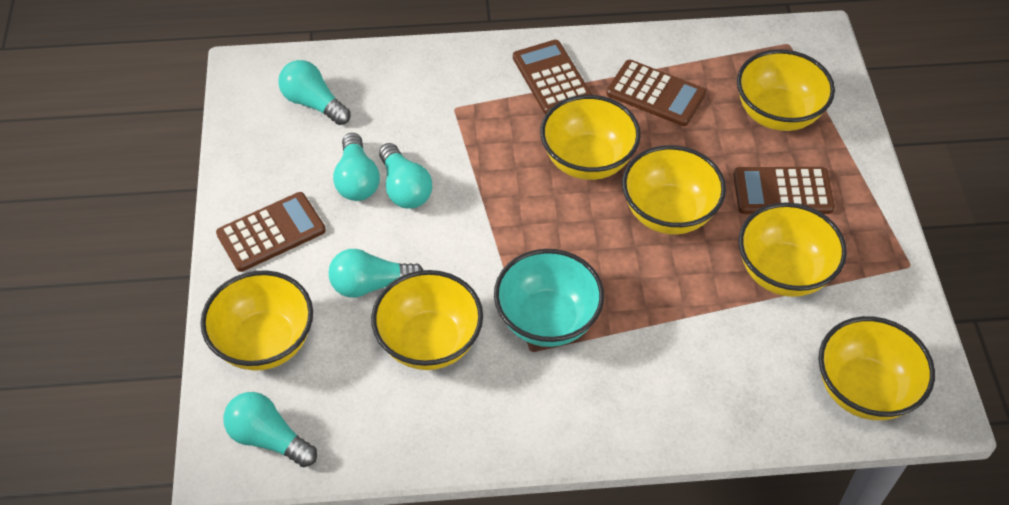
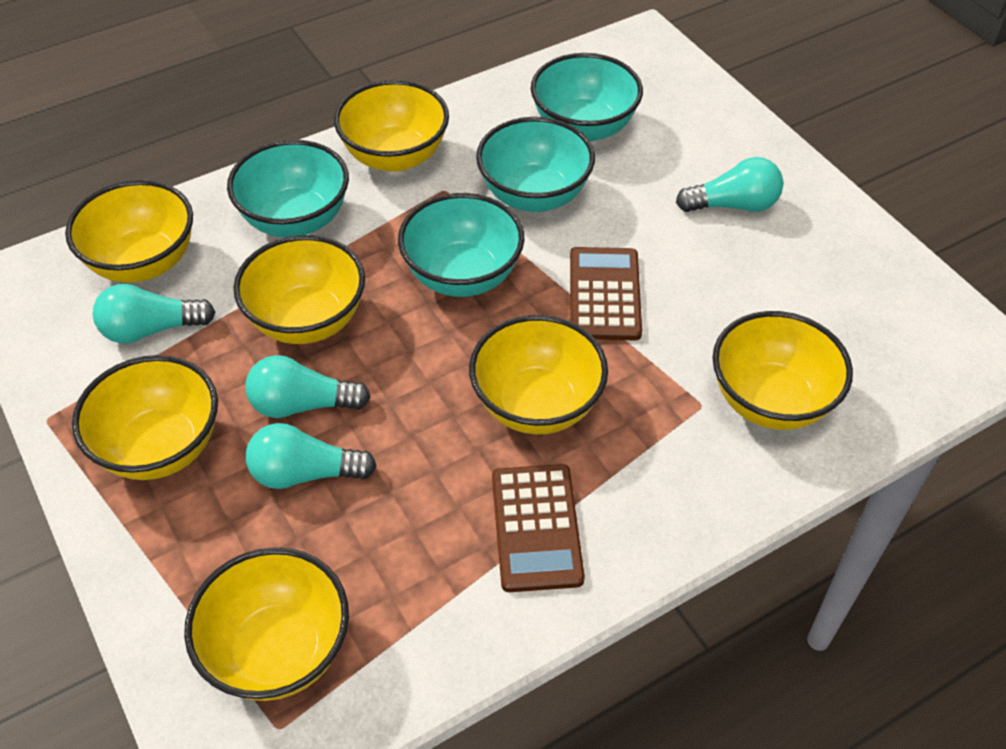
brown calculator: 4 -> 2
turquoise bowl: 1 -> 4
turquoise light bulb: 5 -> 4

